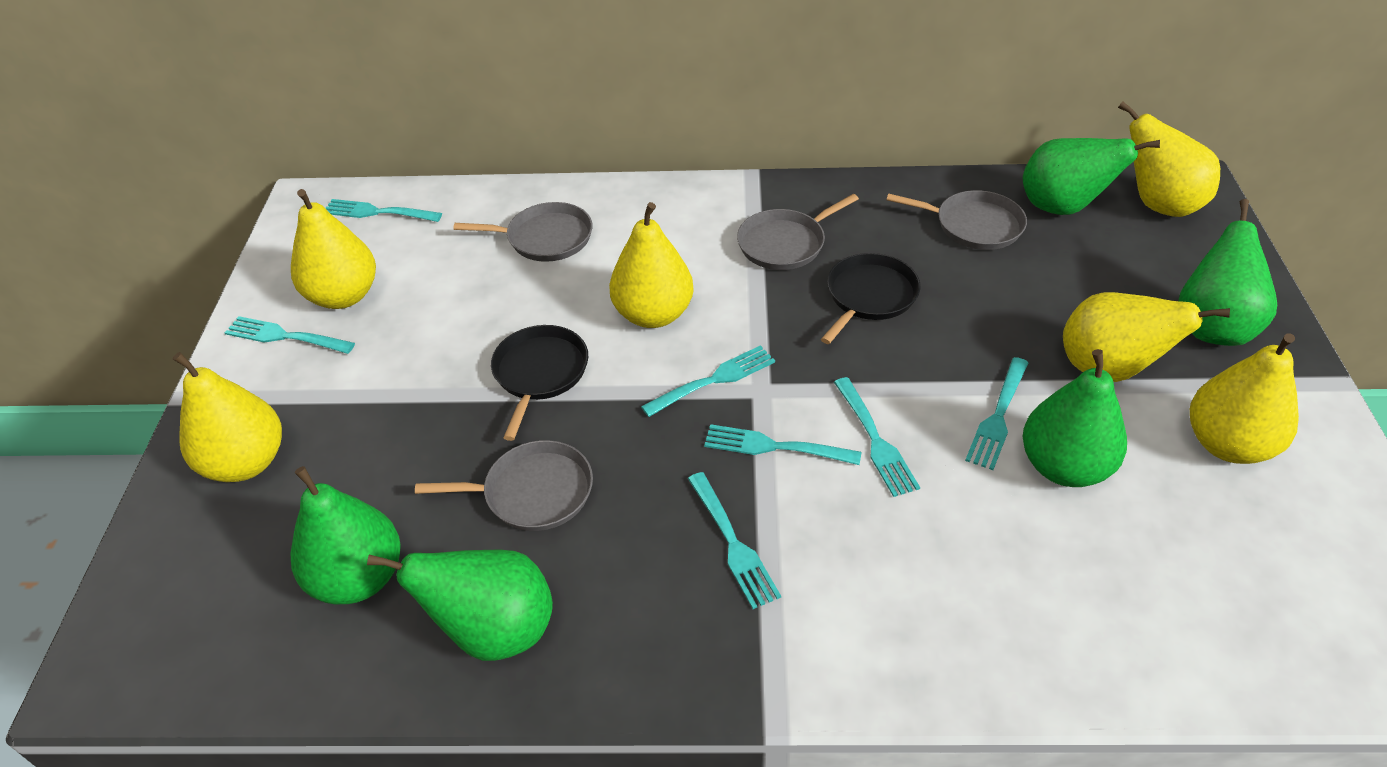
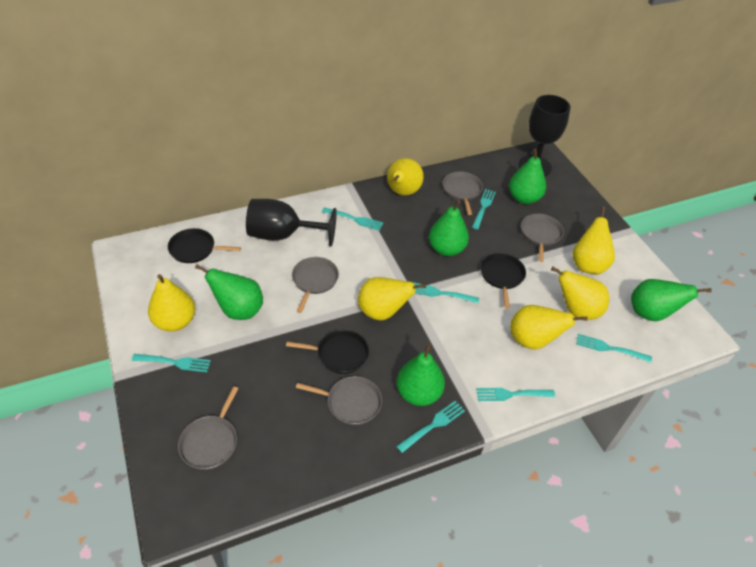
black goblet: 0 -> 2
black pan: 2 -> 3
grey pan: 4 -> 5

